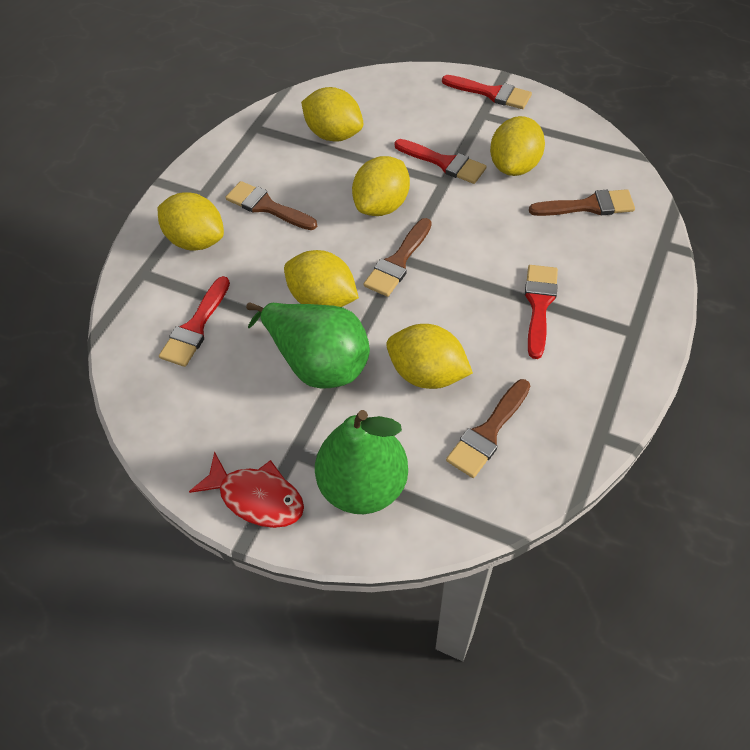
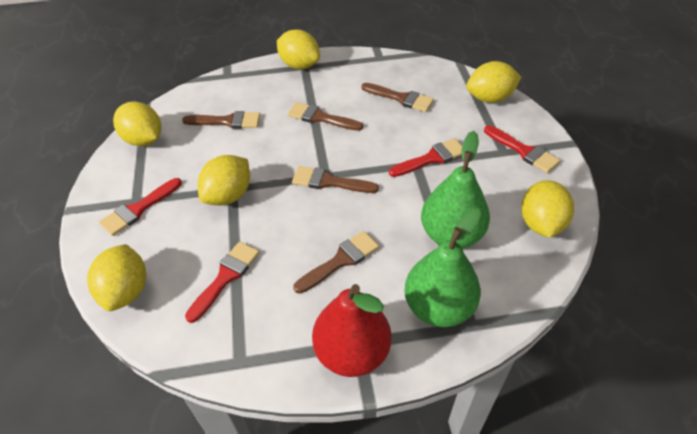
brown brush: 4 -> 5
red fish: 1 -> 0
red pear: 0 -> 1

